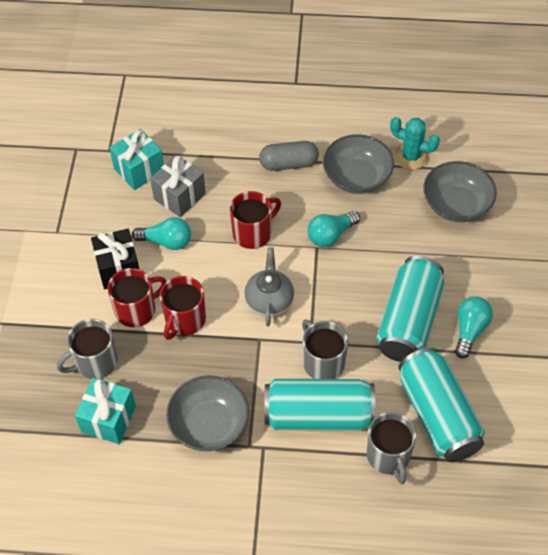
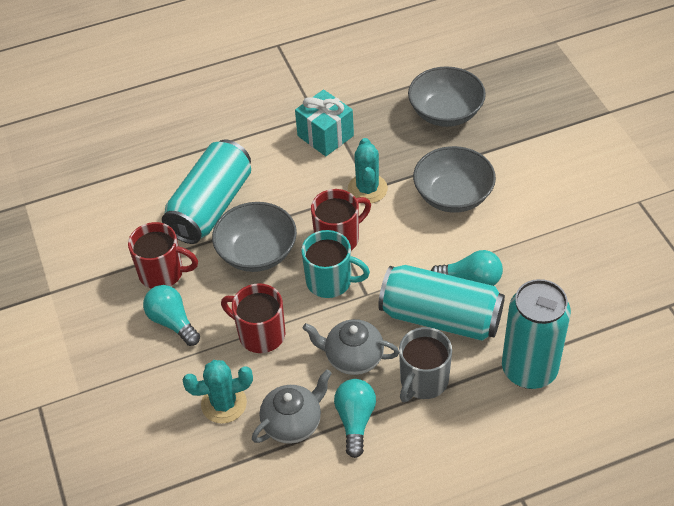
black gift: 1 -> 0
grey capsule: 1 -> 0
grey gift: 1 -> 0
grey mug: 3 -> 1
grey teapot: 1 -> 2
turquoise cactus: 1 -> 2
turquoise gift: 2 -> 1
turquoise mug: 0 -> 1

